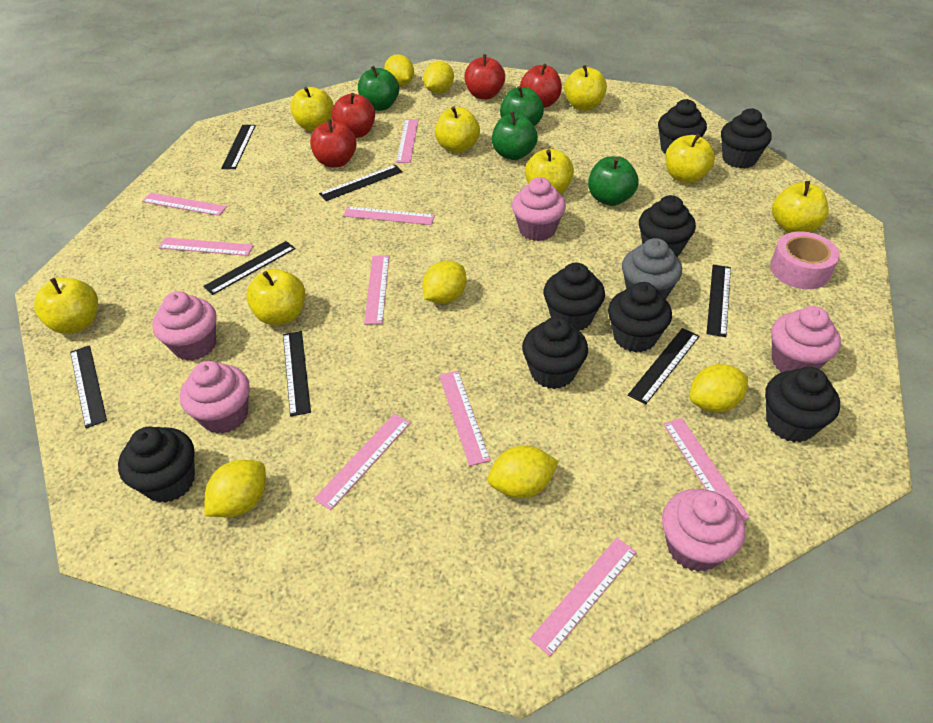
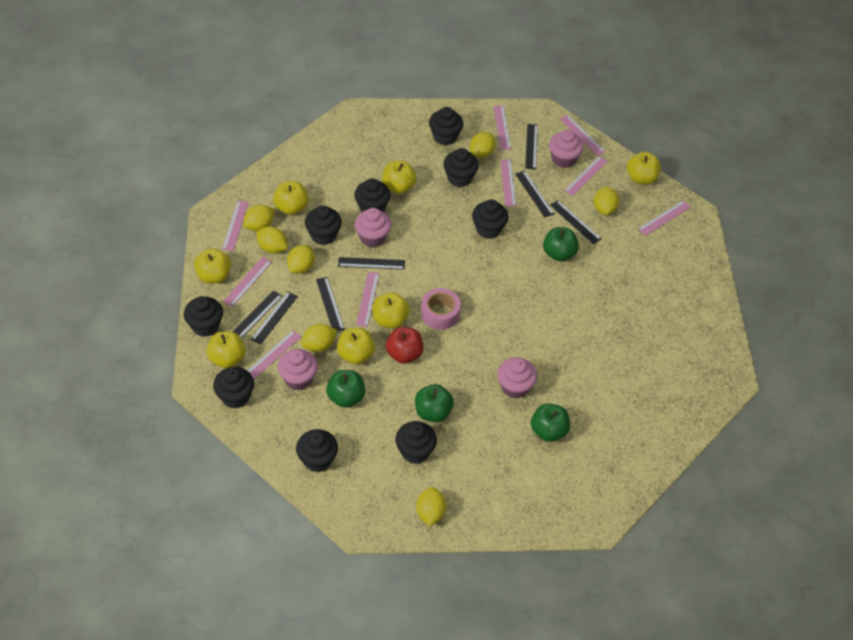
black cupcake: 8 -> 9
grey cupcake: 1 -> 0
pink cupcake: 5 -> 4
red apple: 4 -> 1
yellow apple: 8 -> 7
yellow lemon: 6 -> 7

